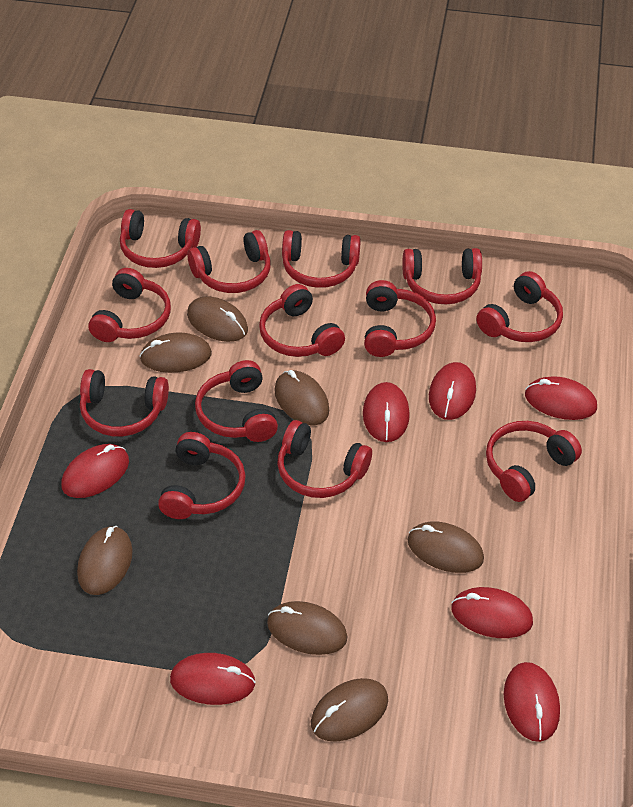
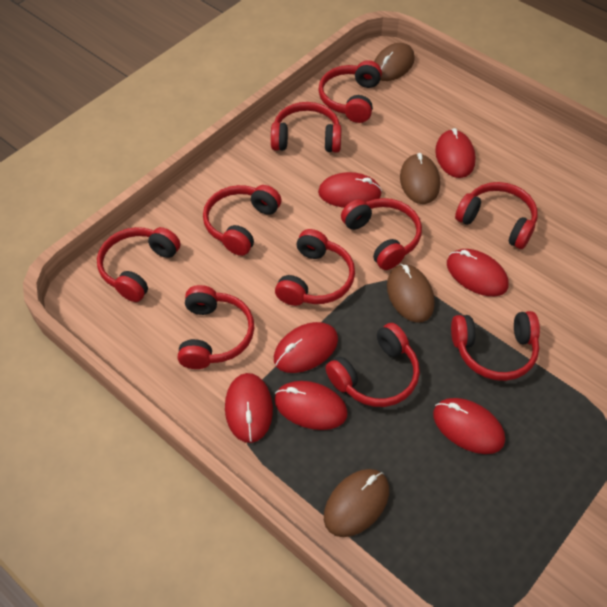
brown mouse: 7 -> 4
red headphones: 13 -> 10

